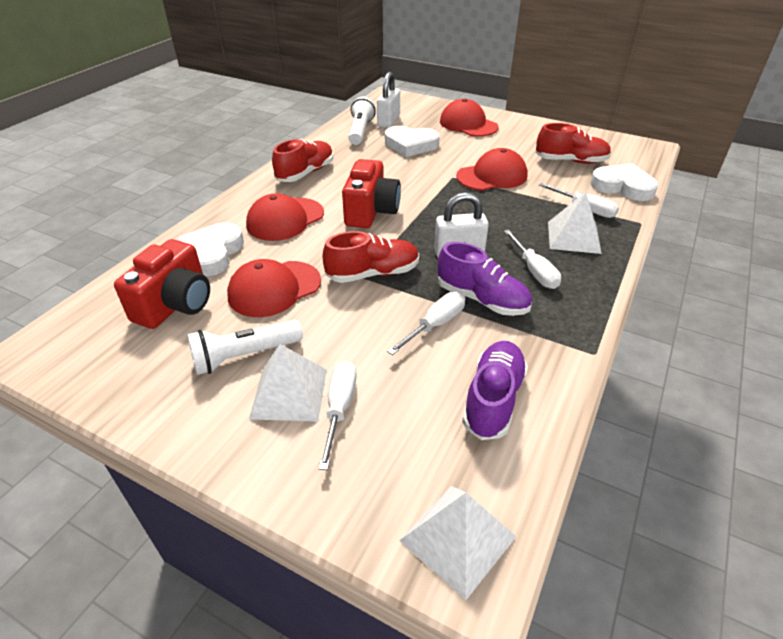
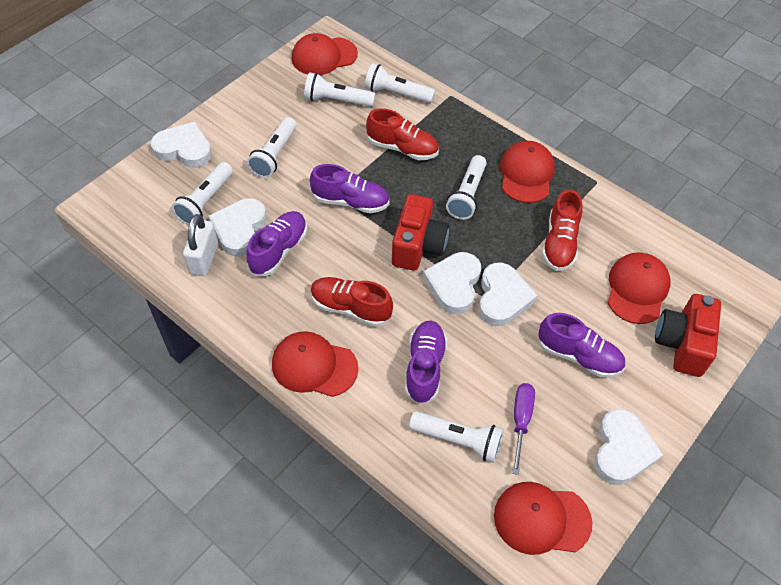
purple screwdriver: 0 -> 1
purple shoe: 2 -> 4
red cap: 4 -> 5
white flashlight: 2 -> 6
white heart: 3 -> 5
white padlock: 2 -> 1
white pyramid: 3 -> 0
white screwdriver: 4 -> 0

